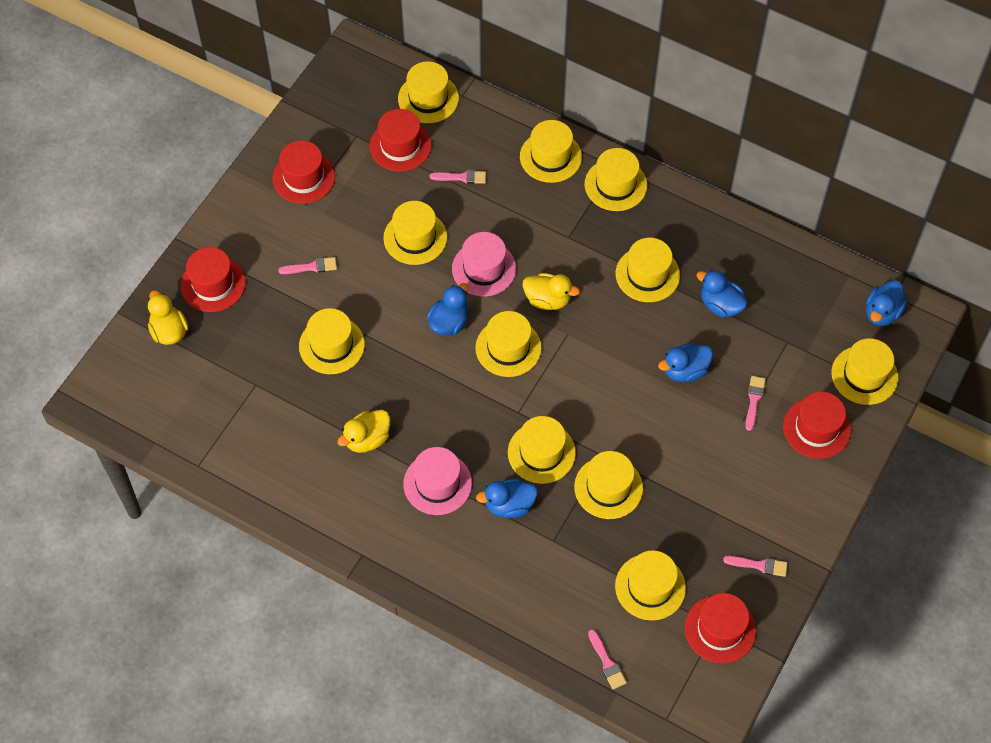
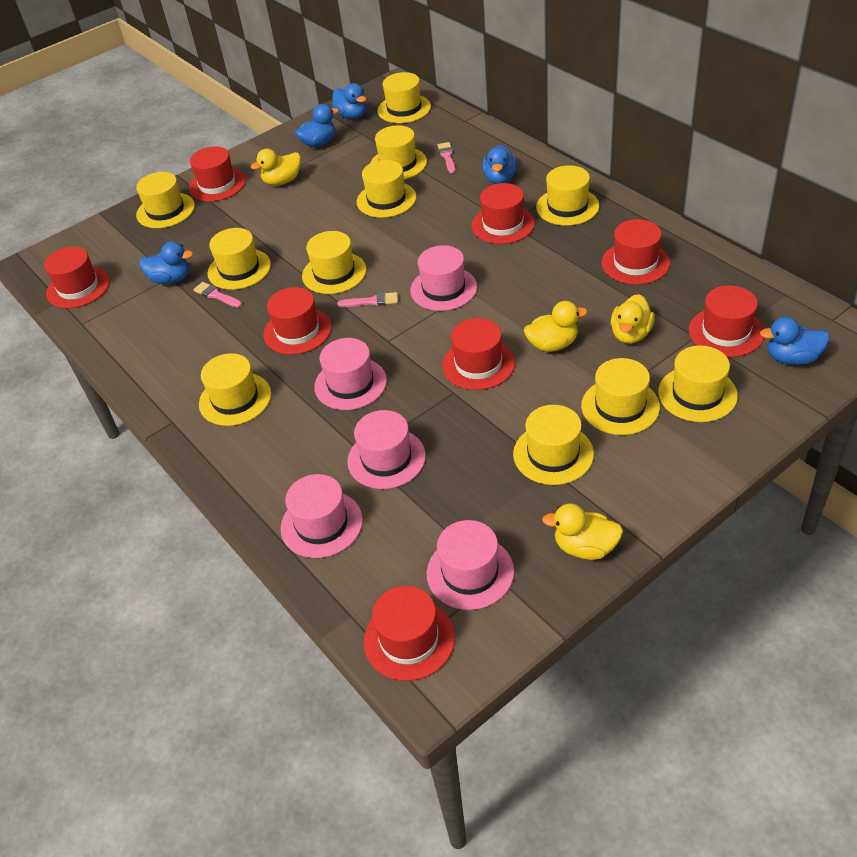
pink brush: 5 -> 3
pink hat: 2 -> 5
red hat: 5 -> 8
yellow duck: 3 -> 4

